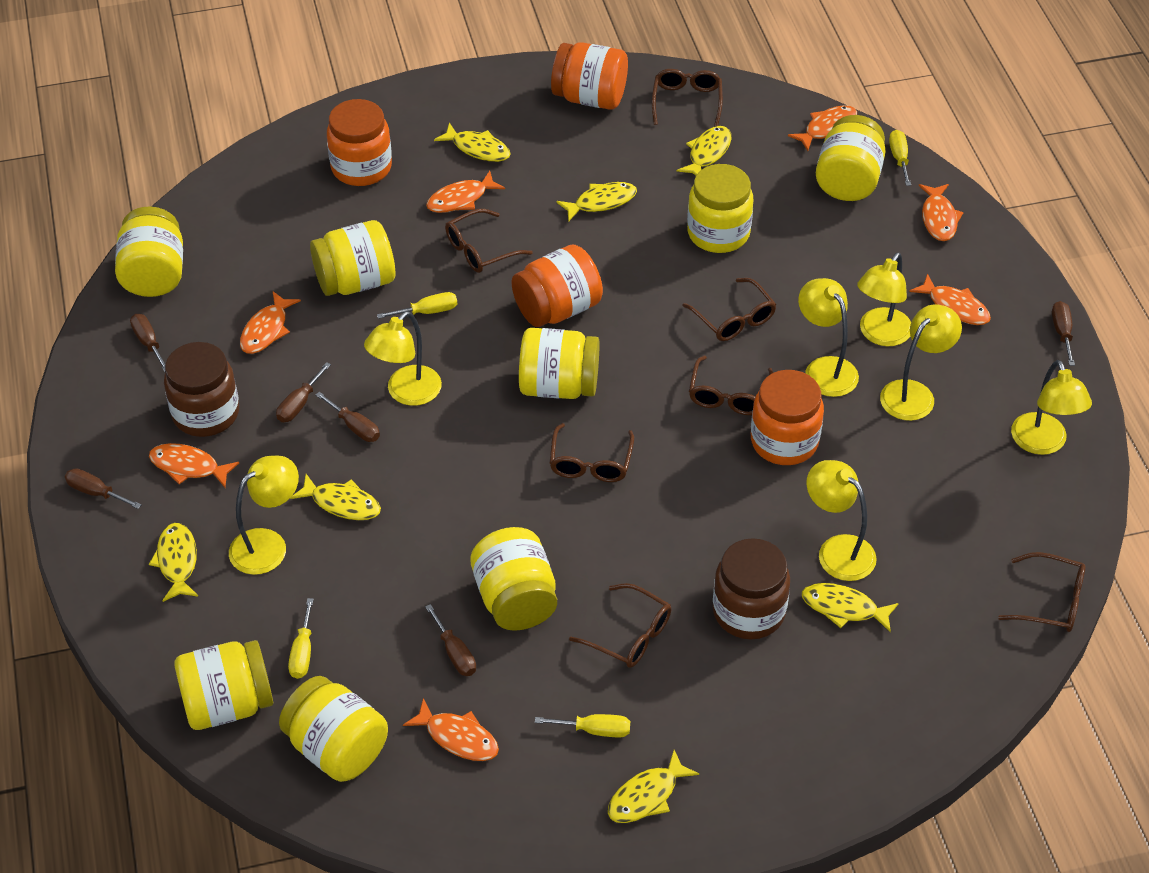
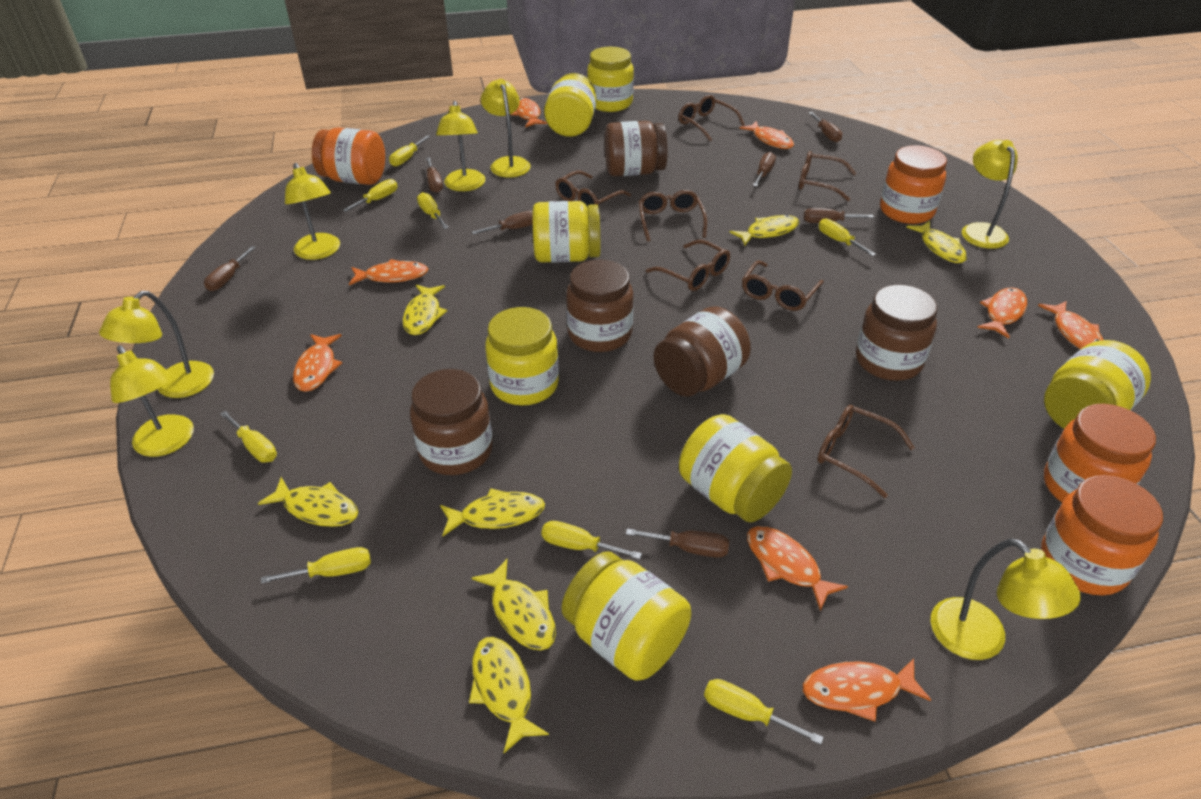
brown jar: 2 -> 5
brown screwdriver: 6 -> 7
orange fish: 7 -> 8
yellow jar: 8 -> 7
yellow screwdriver: 4 -> 8

